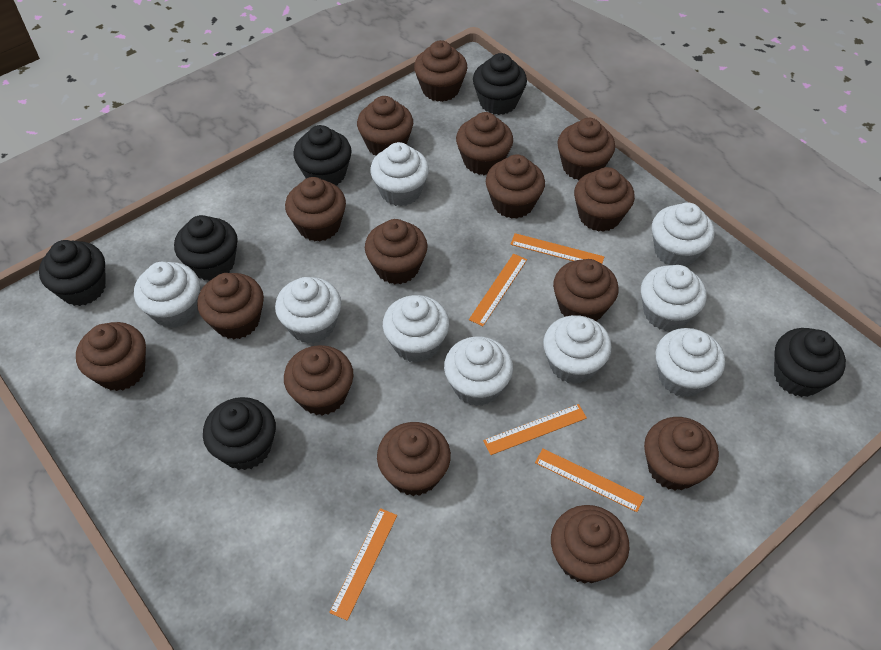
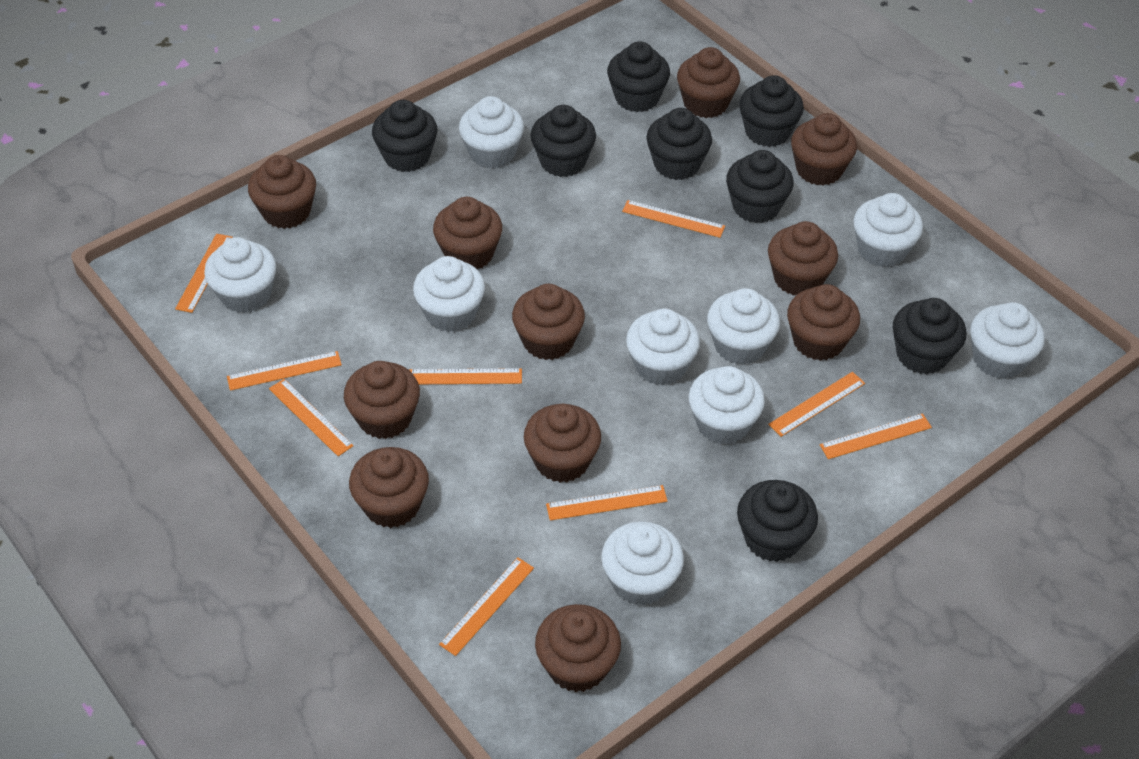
black cupcake: 6 -> 8
brown cupcake: 15 -> 11
orange ruler: 5 -> 9

